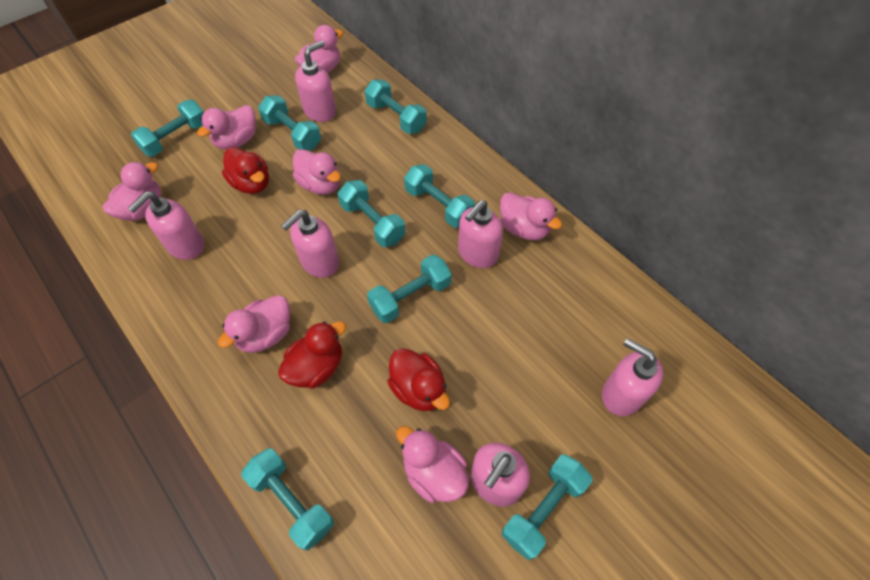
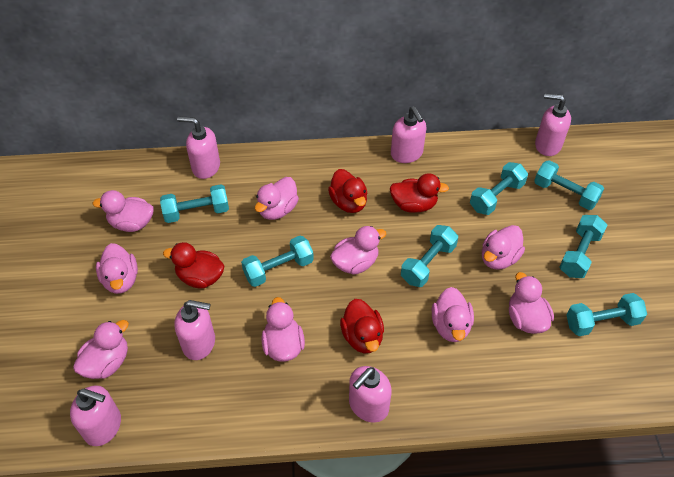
pink duck: 7 -> 9
red duck: 3 -> 4
turquoise dumbbell: 8 -> 7

